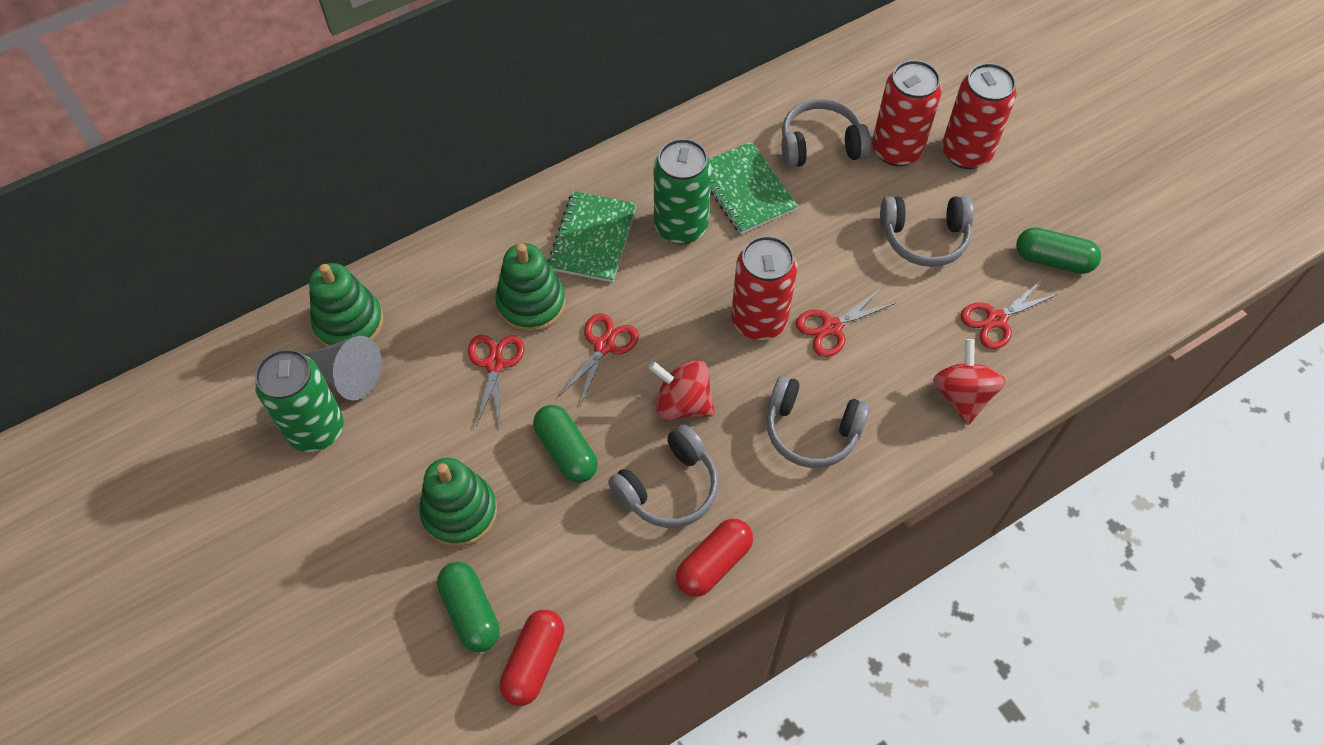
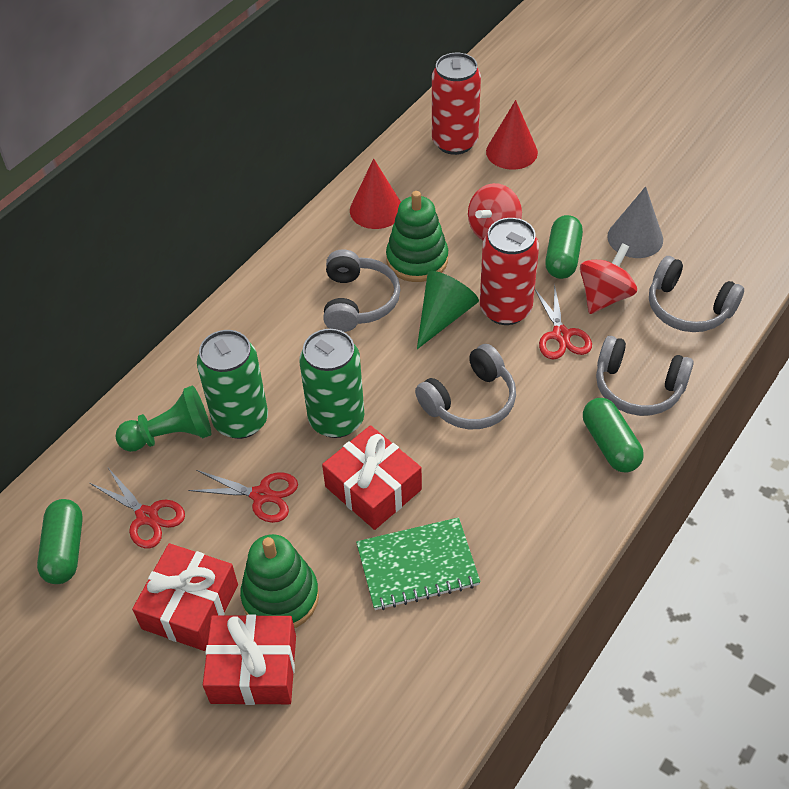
green cone: 0 -> 1
green notebook: 2 -> 1
green pawn: 0 -> 1
green stacking toy: 3 -> 2
red can: 3 -> 2
red capsule: 2 -> 0
red cone: 0 -> 2
red gift: 0 -> 3
red scissors: 4 -> 3

